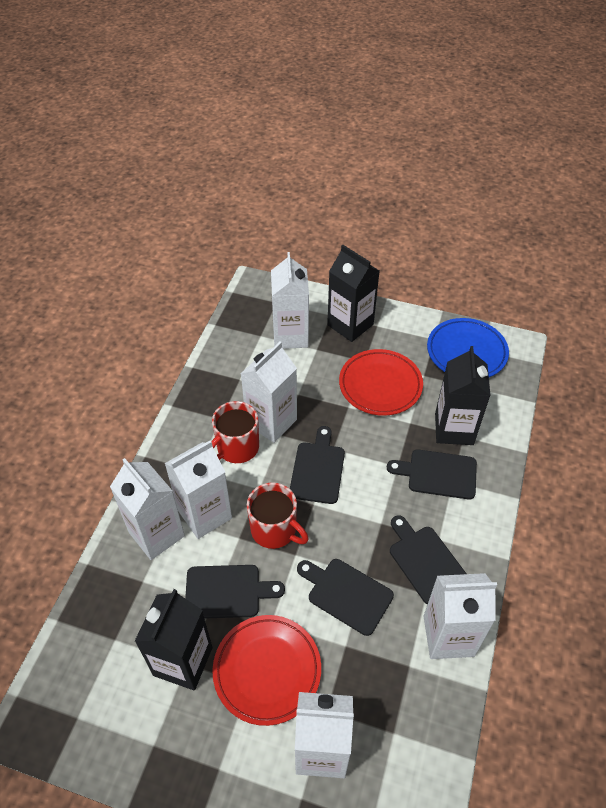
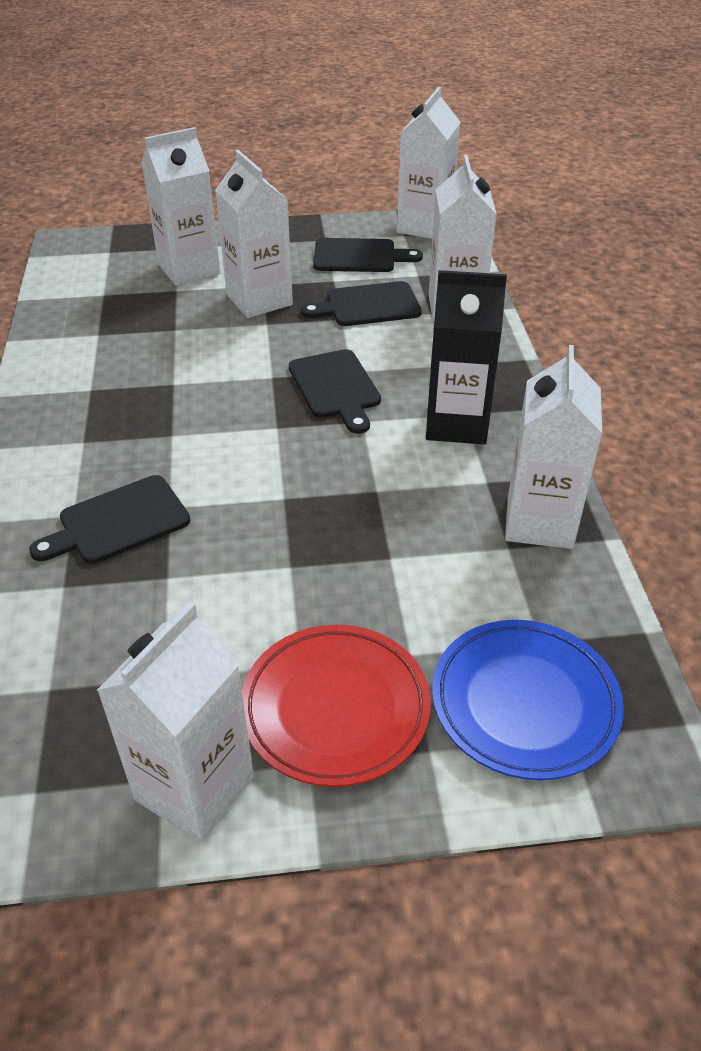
black carton: 3 -> 1
black cutting board: 5 -> 4
red mug: 2 -> 0
red plate: 2 -> 1

